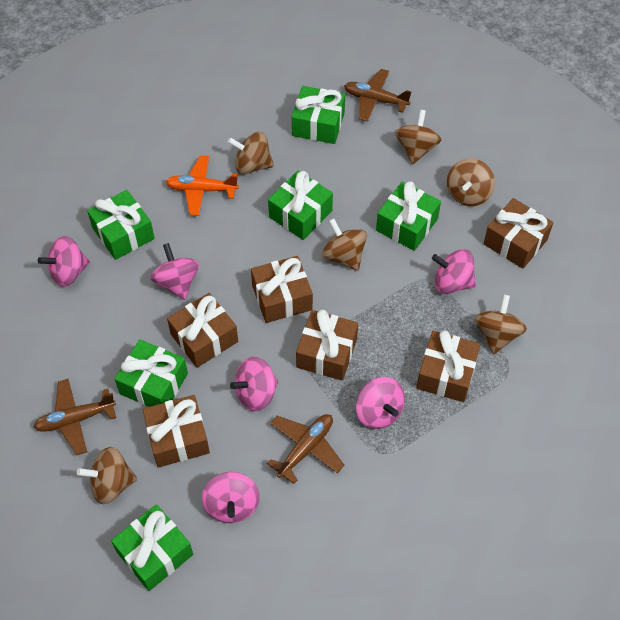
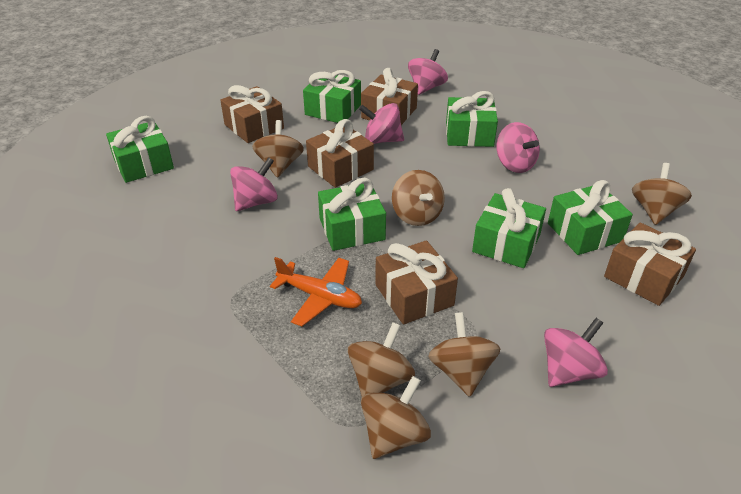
brown gift: 6 -> 5
brown plane: 3 -> 0
pink spinning top: 6 -> 5

